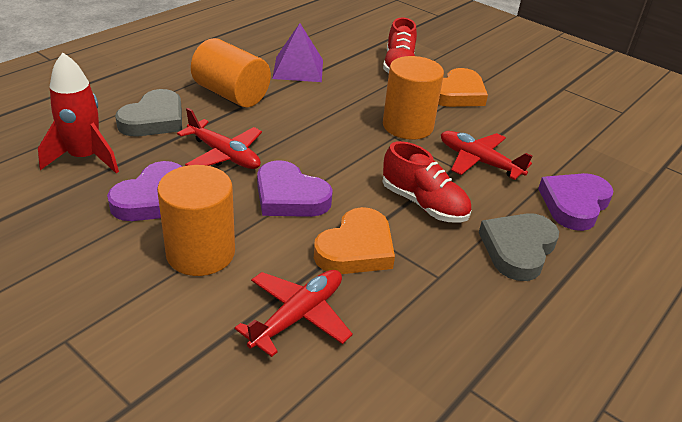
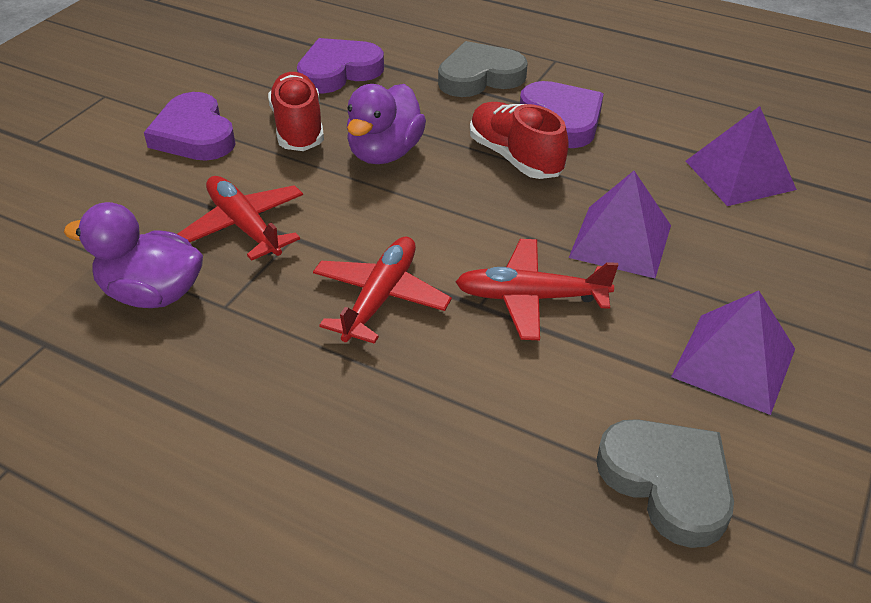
orange cylinder: 3 -> 0
orange heart: 2 -> 0
purple duck: 0 -> 2
purple pyramid: 1 -> 3
red rocket: 1 -> 0

